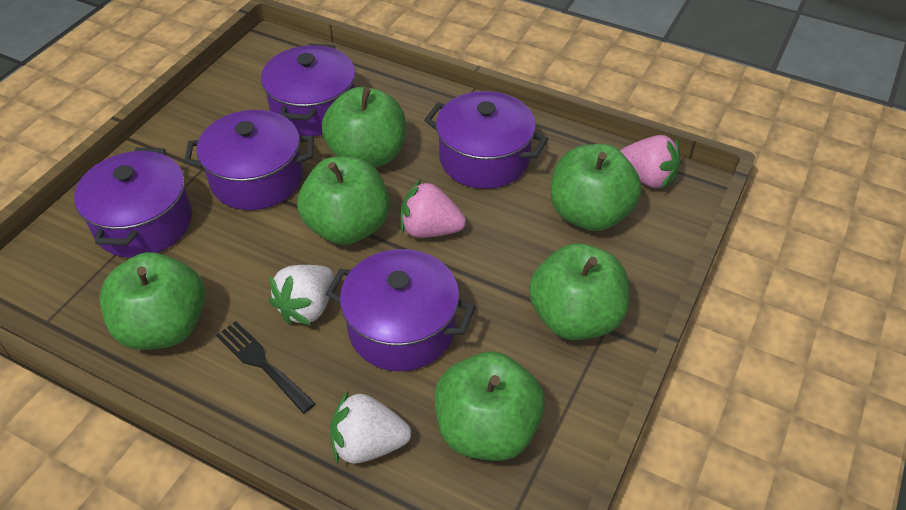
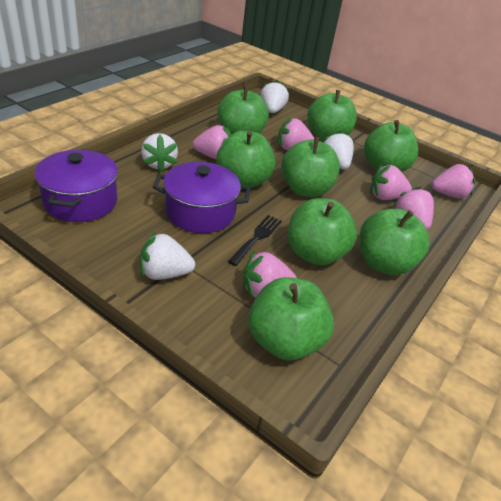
green apple: 6 -> 8
pink strawberry: 2 -> 6
purple pot: 5 -> 2
white strawberry: 2 -> 4

